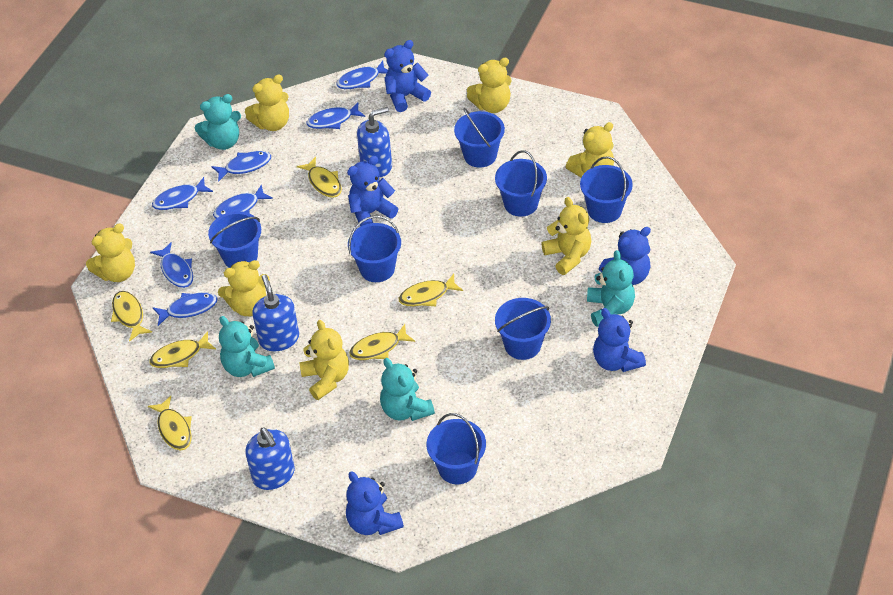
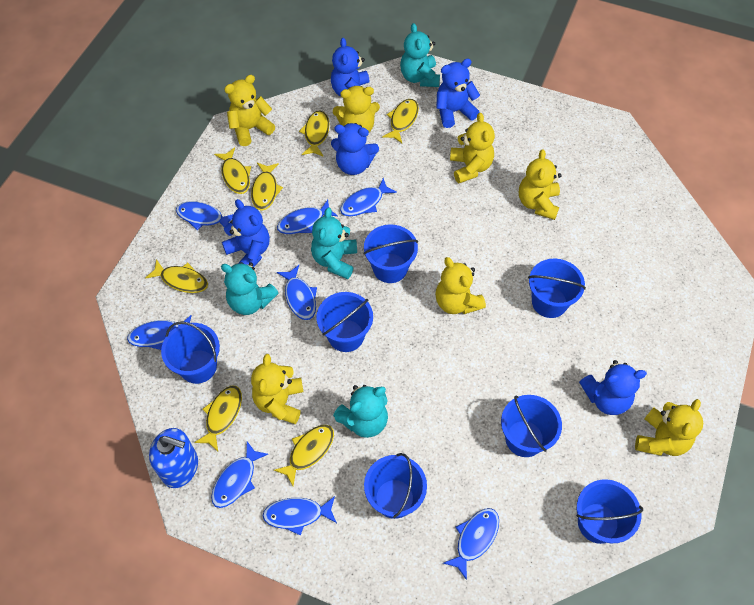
blue fish: 7 -> 8
blue soap dispenser: 3 -> 1
yellow fish: 6 -> 7

